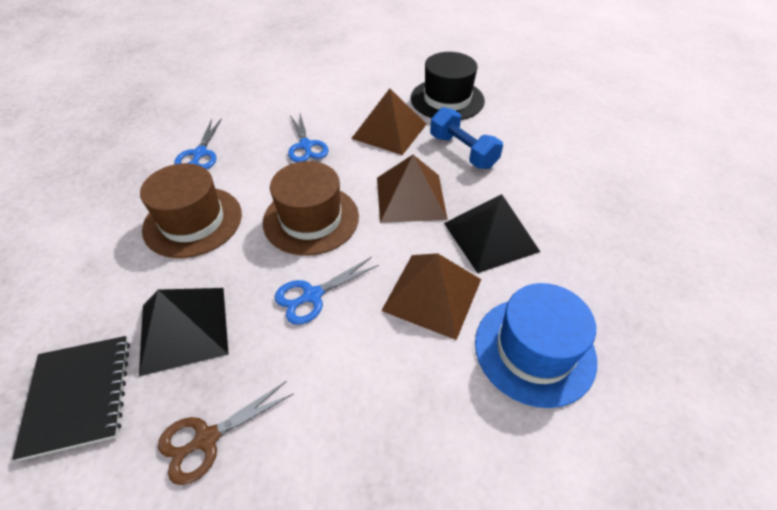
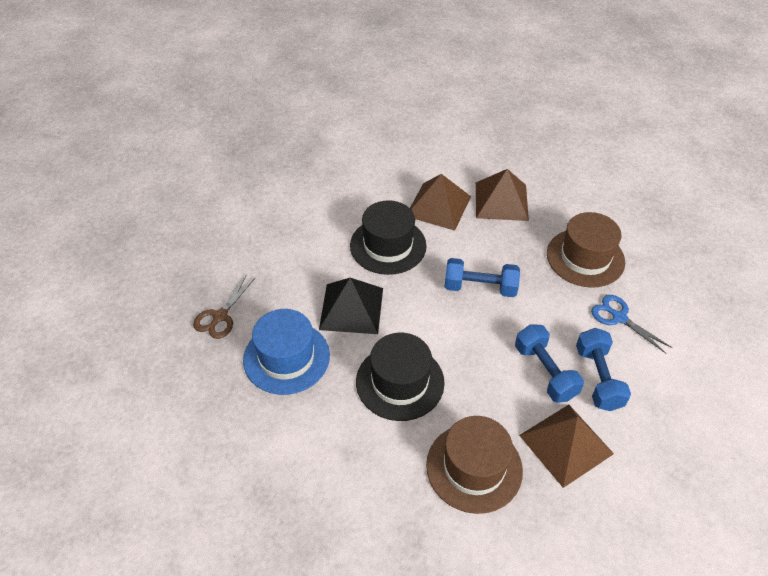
black hat: 1 -> 2
black notebook: 1 -> 0
black pyramid: 2 -> 1
blue dumbbell: 1 -> 3
blue scissors: 3 -> 1

